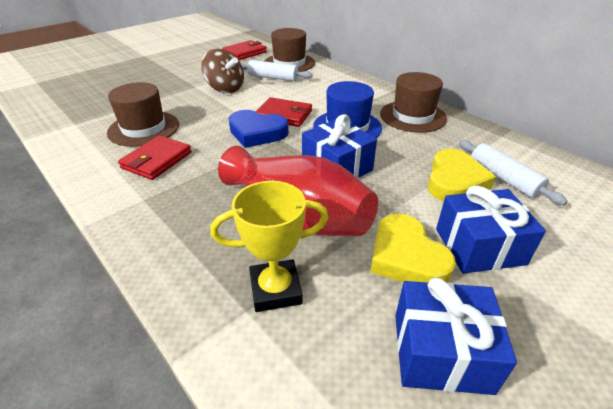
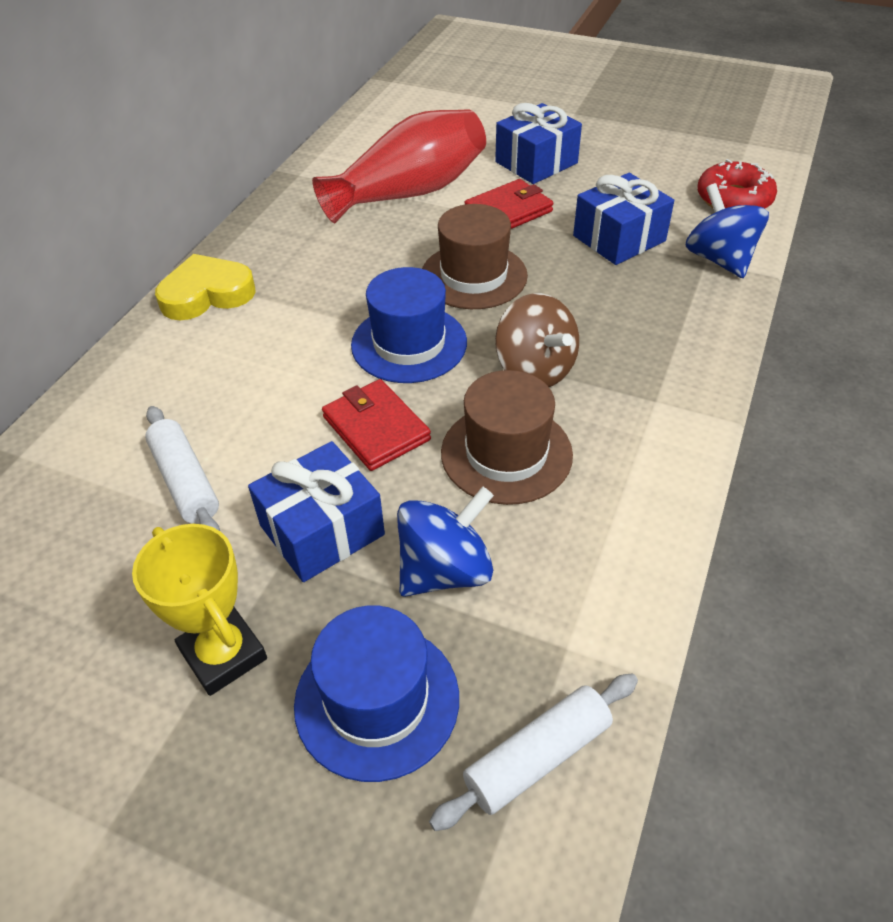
blue hat: 1 -> 2
blue heart: 1 -> 0
blue spinning top: 0 -> 2
brown hat: 3 -> 2
red donut: 0 -> 1
red wallet: 3 -> 2
yellow heart: 2 -> 1

